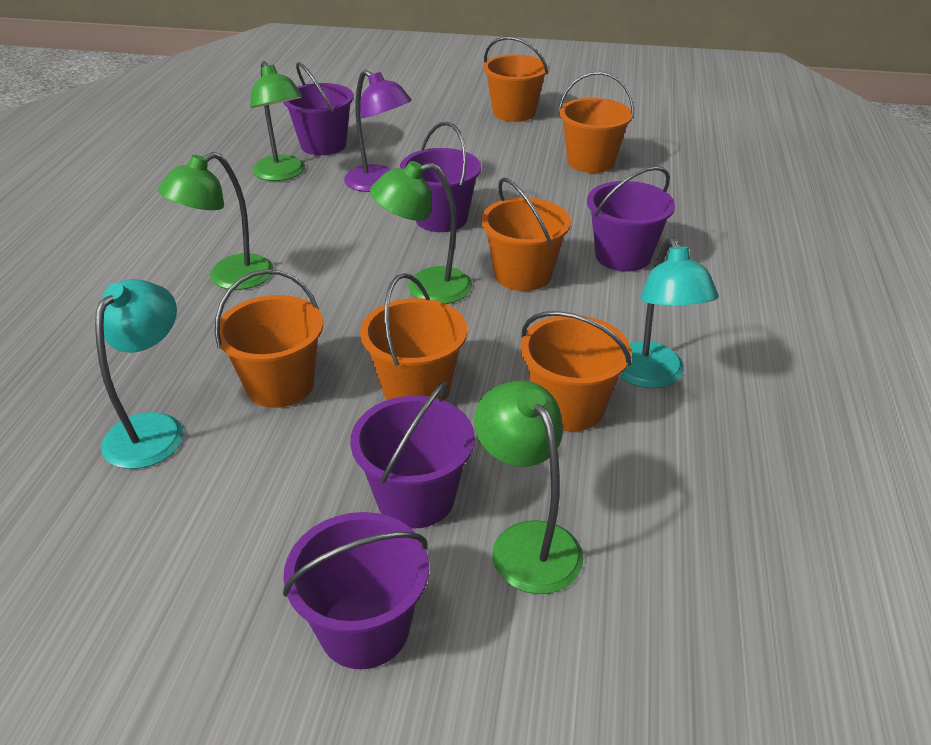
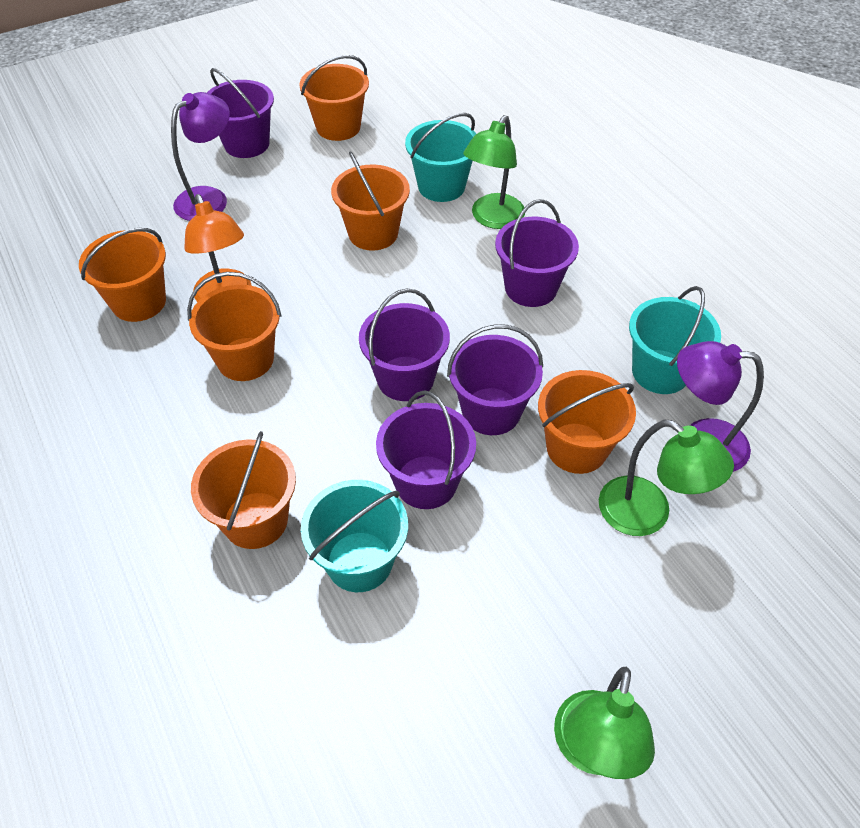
green lamp: 4 -> 3
orange lamp: 0 -> 1
purple lamp: 1 -> 2
turquoise bucket: 0 -> 3
turquoise lamp: 2 -> 0

